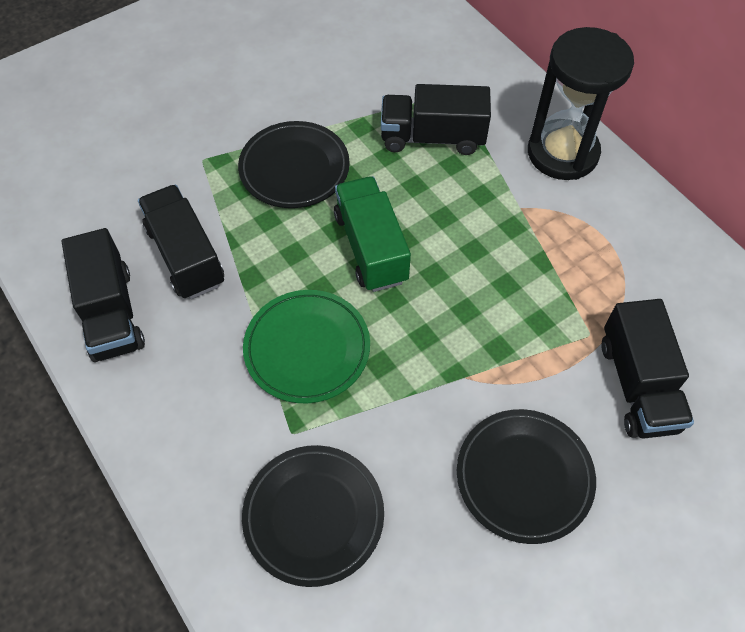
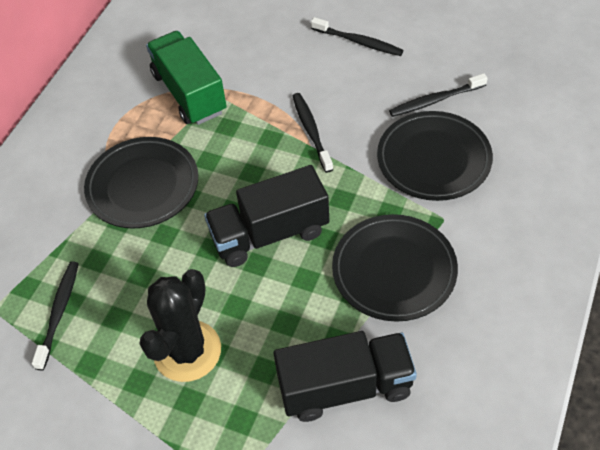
black cactus: 0 -> 1
black hourglass: 1 -> 0
black toothbrush: 0 -> 4
black truck: 4 -> 2
green plate: 1 -> 0

